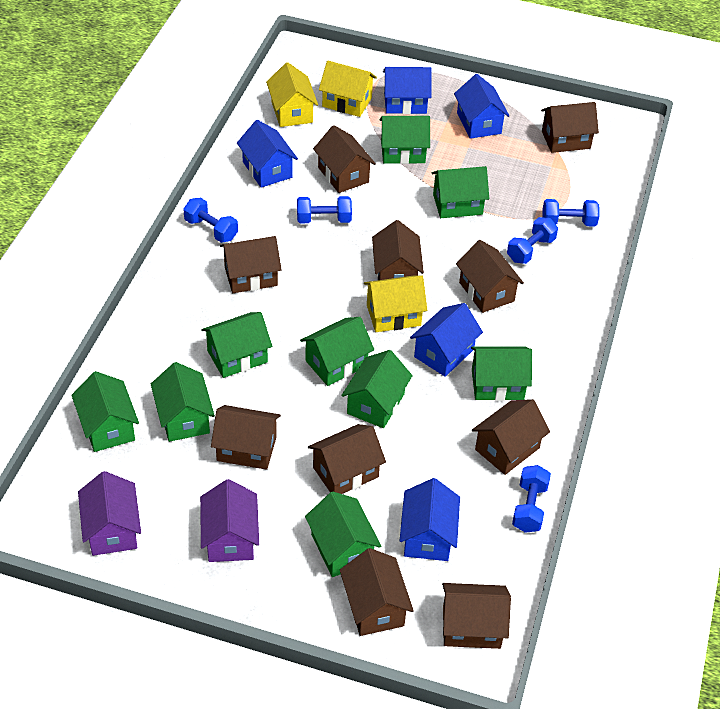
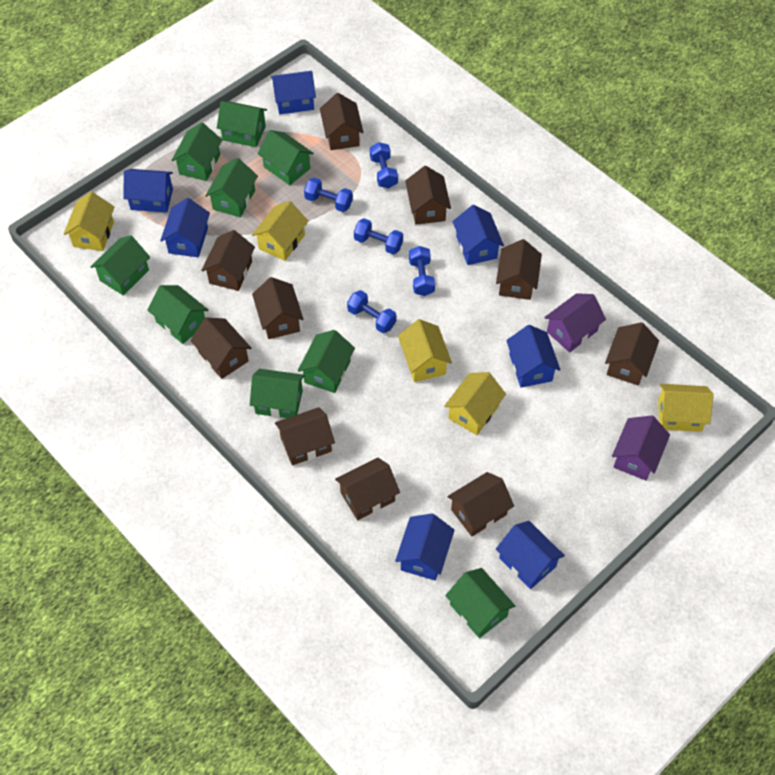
blue house: 5 -> 7
yellow house: 3 -> 5

